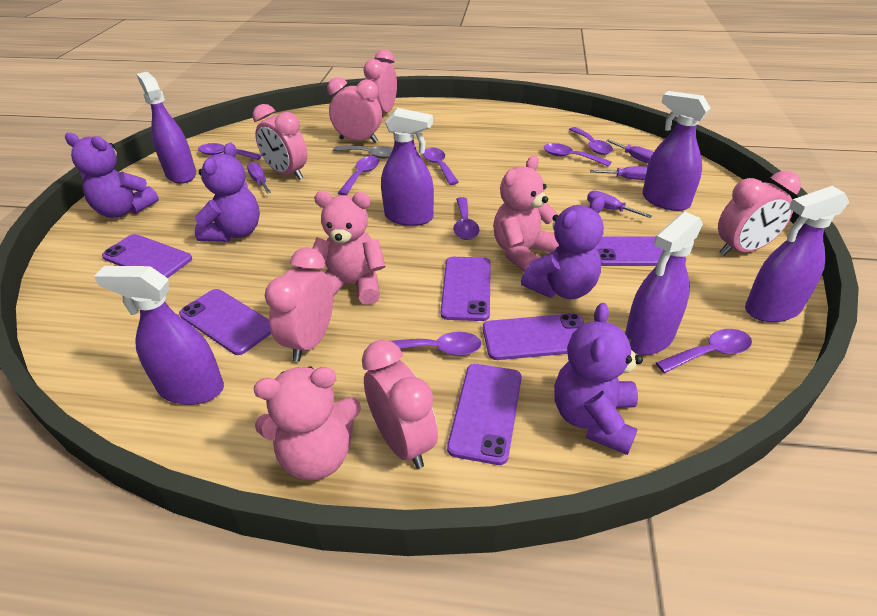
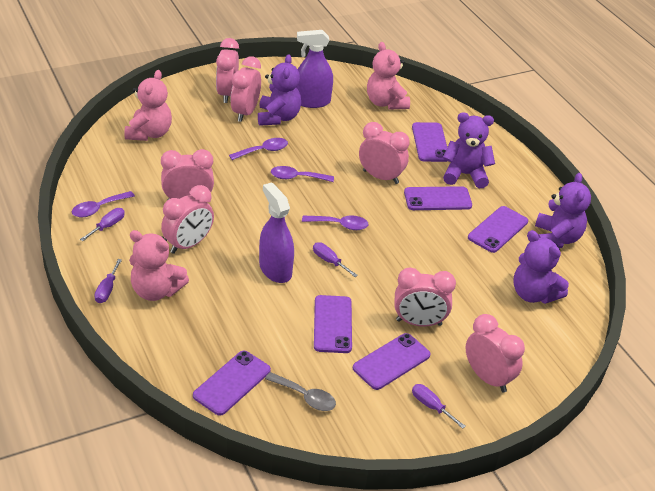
pink clock: 6 -> 7
purple spoon: 8 -> 4
purple spray bottle: 6 -> 2

